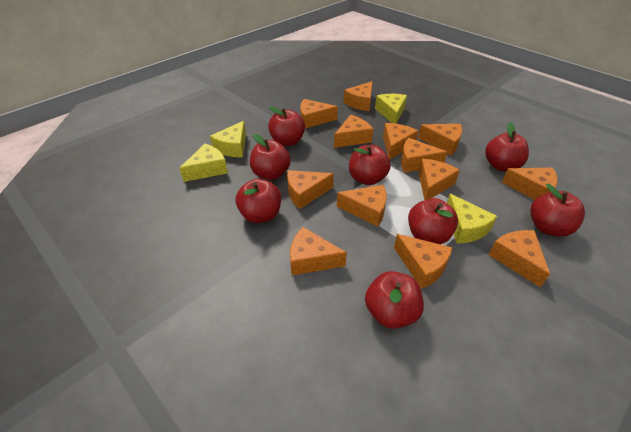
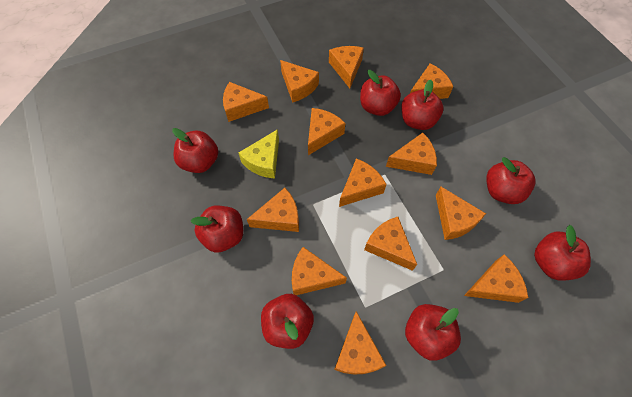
yellow cheese: 4 -> 1

